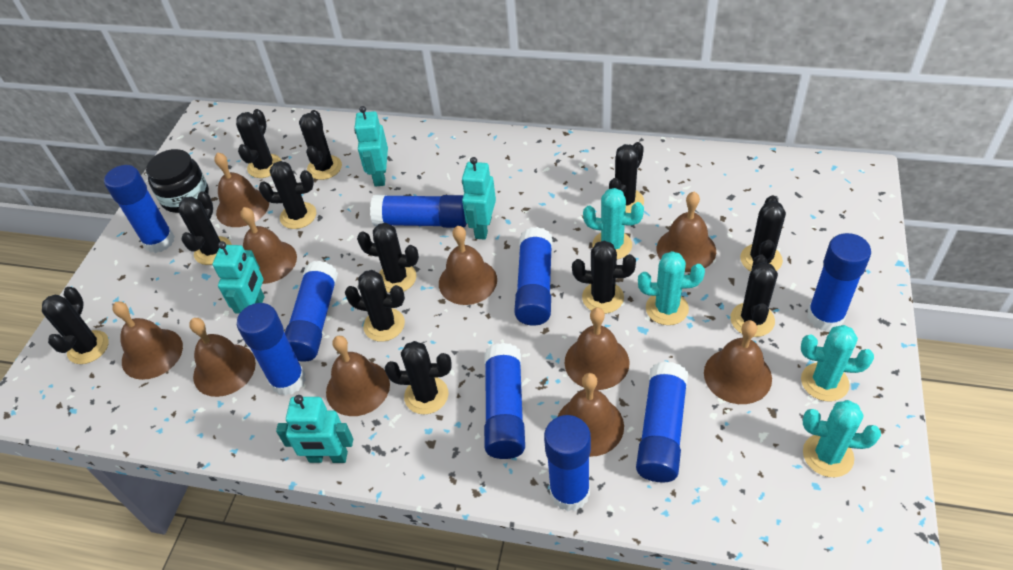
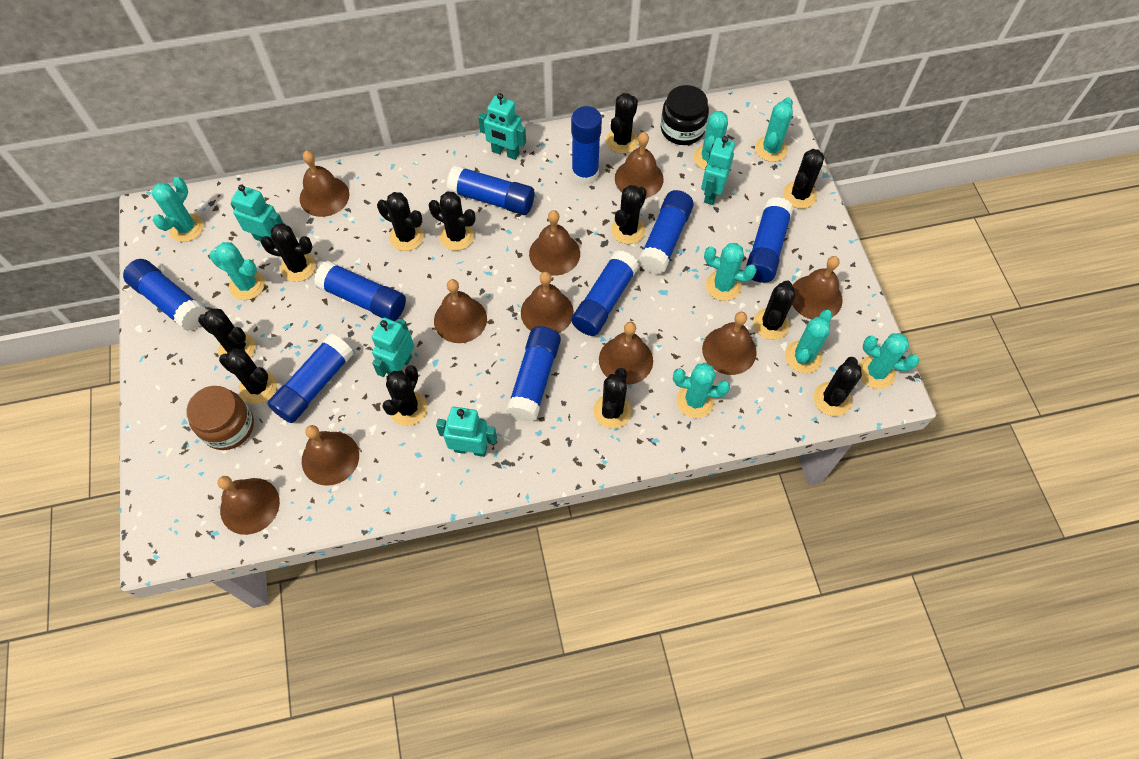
brown jar: 0 -> 1
turquoise cactus: 4 -> 8
turquoise robot: 4 -> 5

